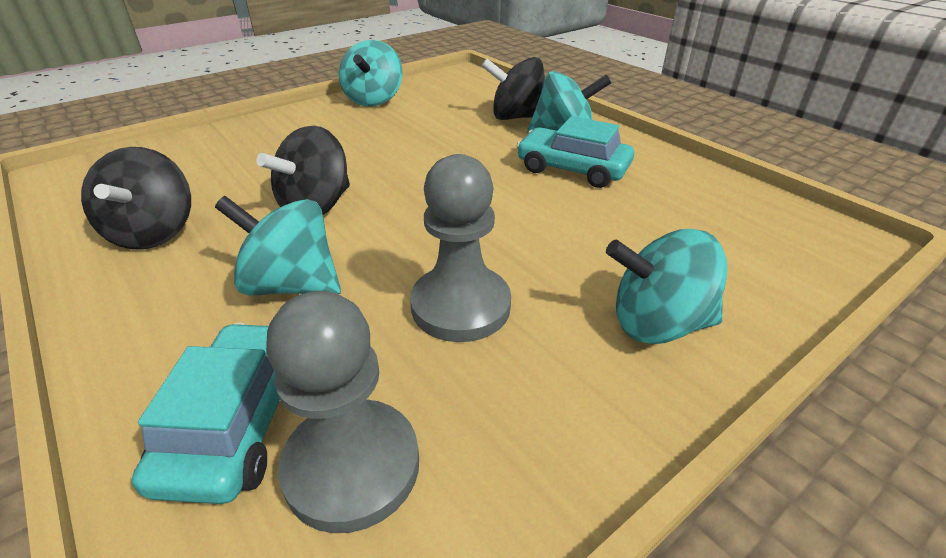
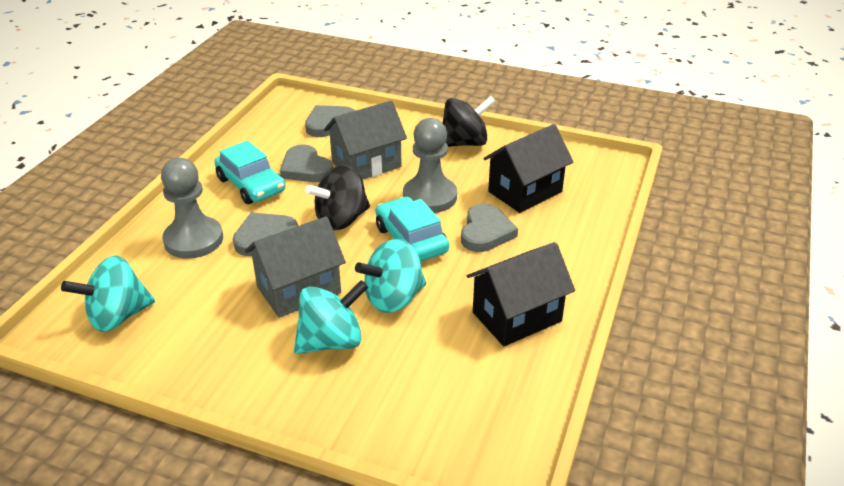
black house: 0 -> 2
black spinning top: 3 -> 2
grey heart: 0 -> 4
grey house: 0 -> 2
turquoise spinning top: 4 -> 3

